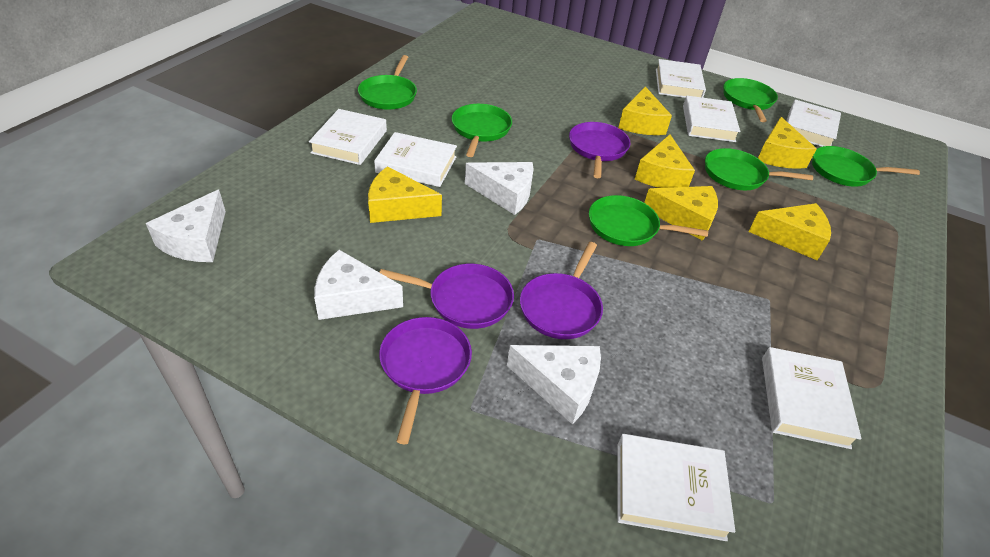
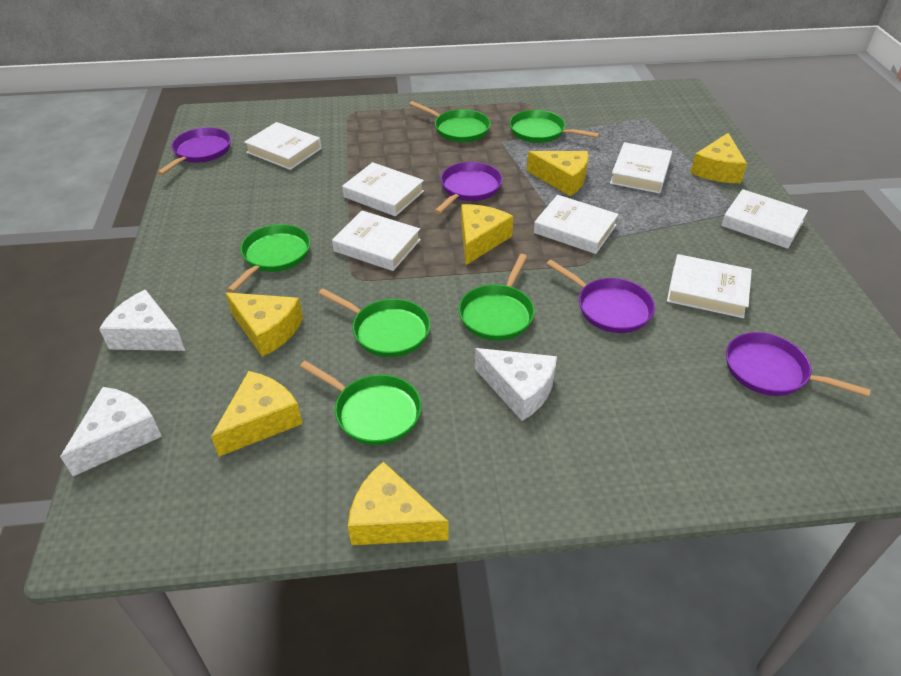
white cheese: 4 -> 3

